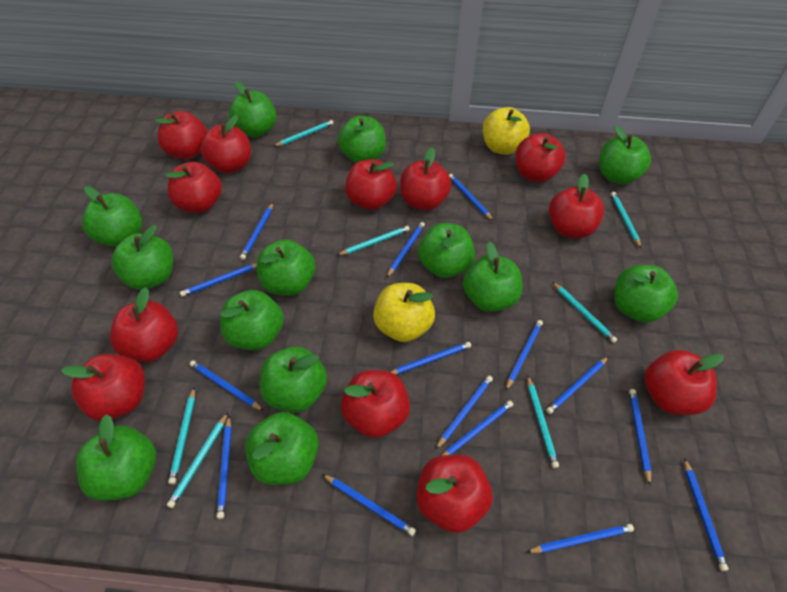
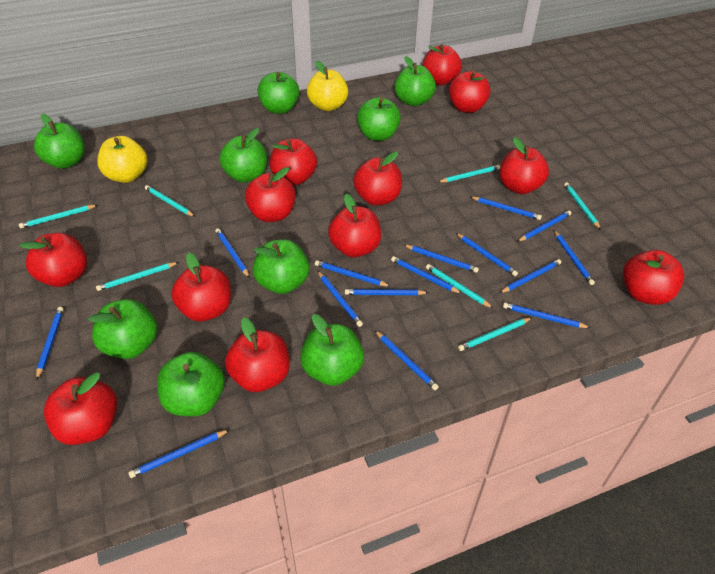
green apple: 13 -> 9

